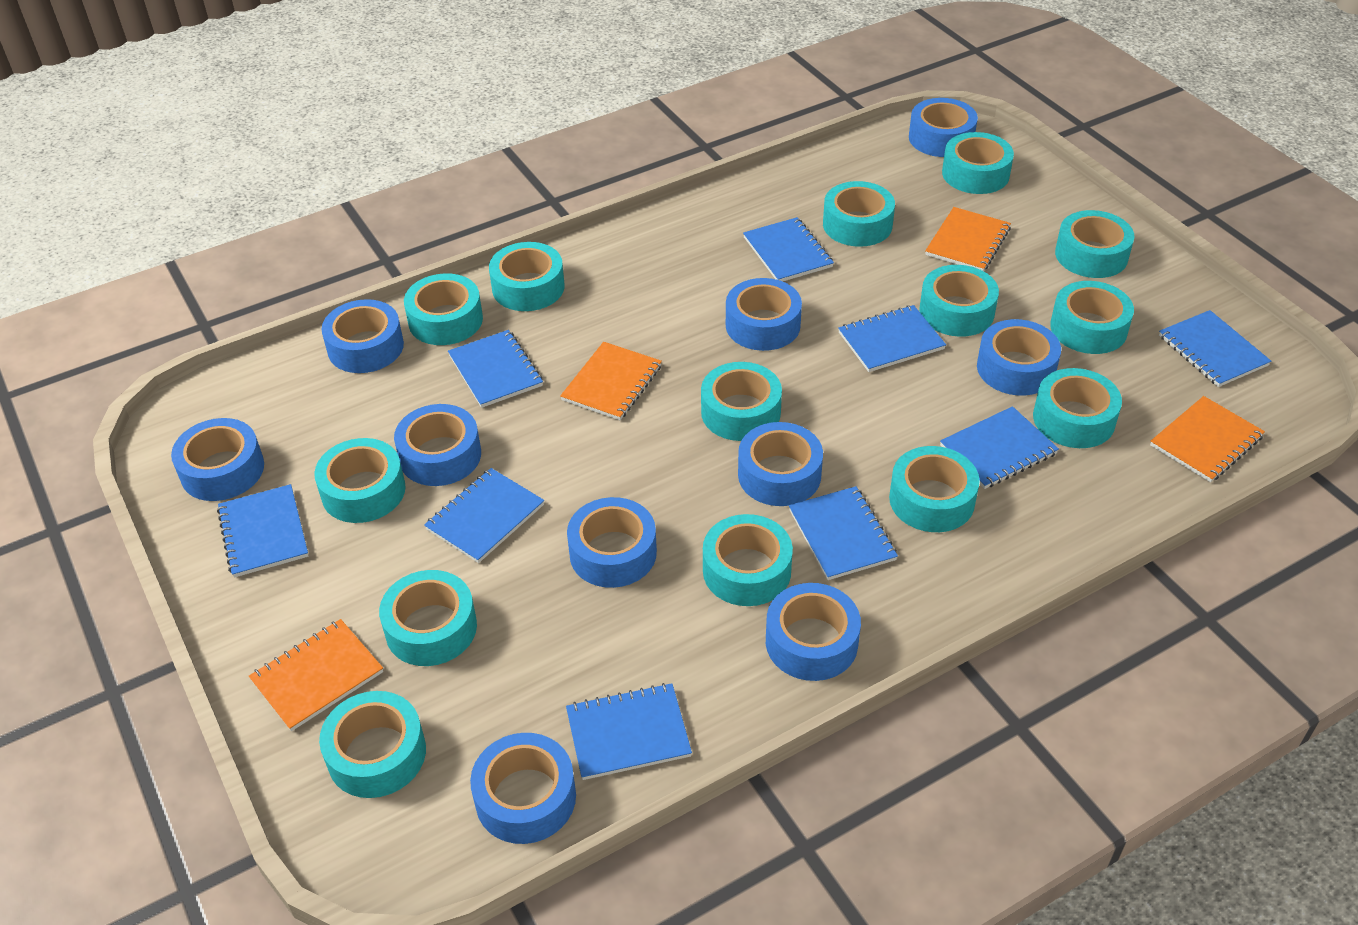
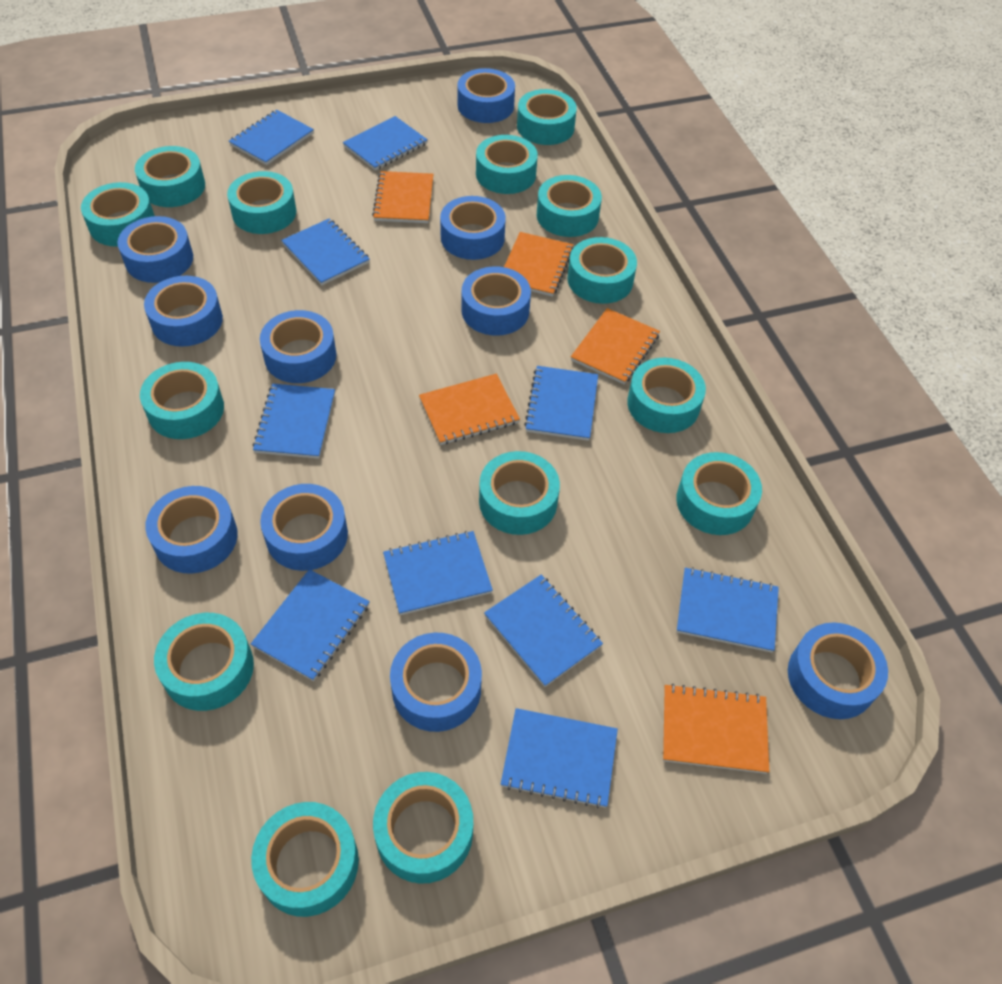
blue notebook: 9 -> 10
orange notebook: 4 -> 5

